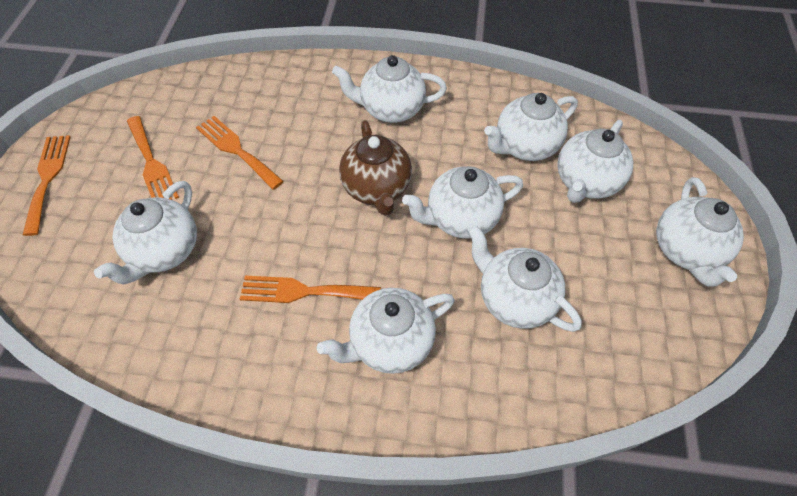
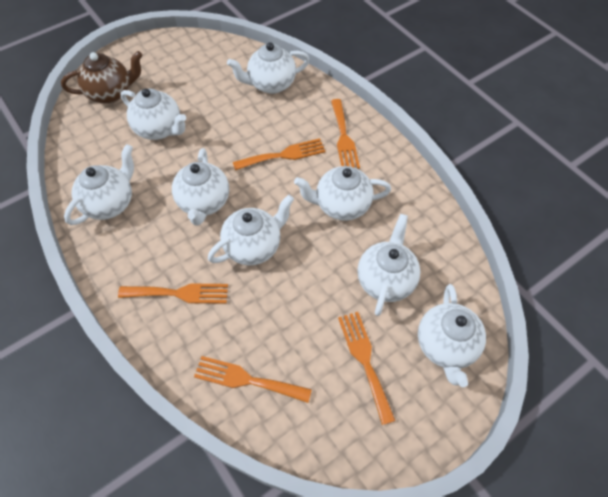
orange fork: 4 -> 5

